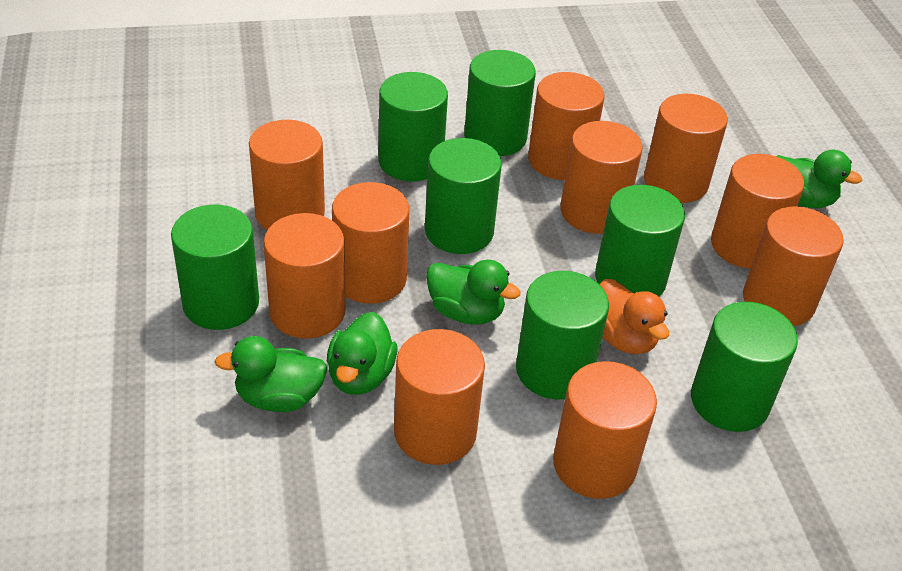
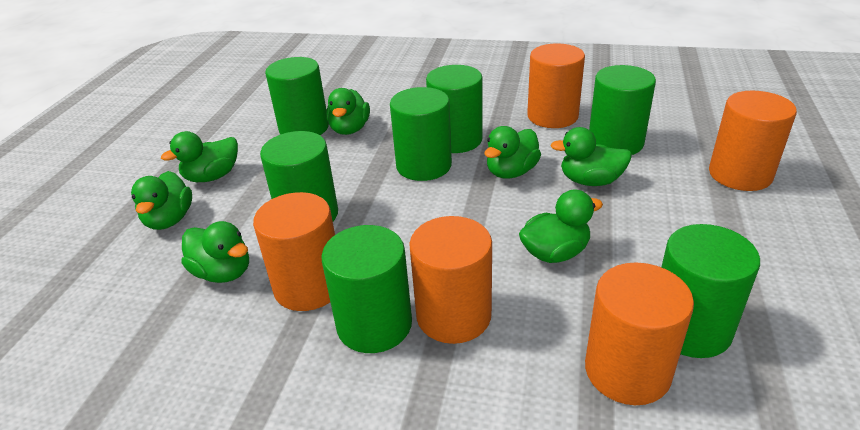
green duck: 4 -> 7
orange cylinder: 10 -> 5
orange duck: 1 -> 0

